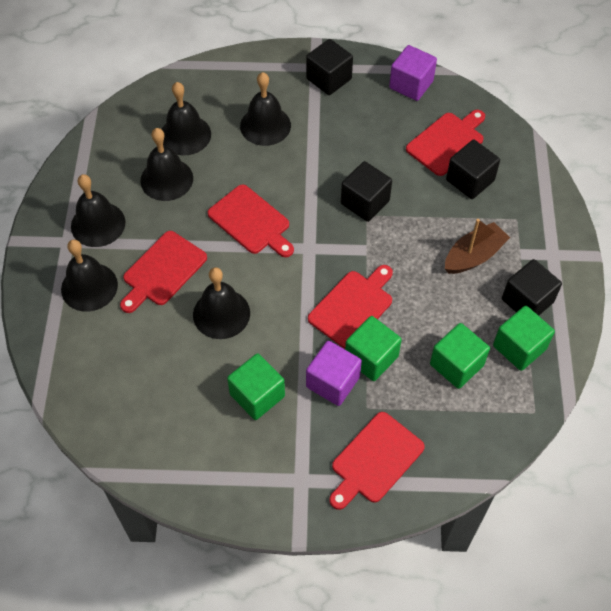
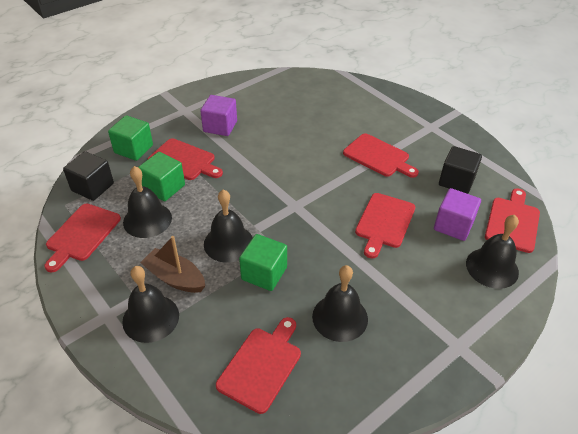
black bell: 6 -> 5
black cube: 4 -> 2
green cube: 4 -> 3
red cutting board: 5 -> 6

